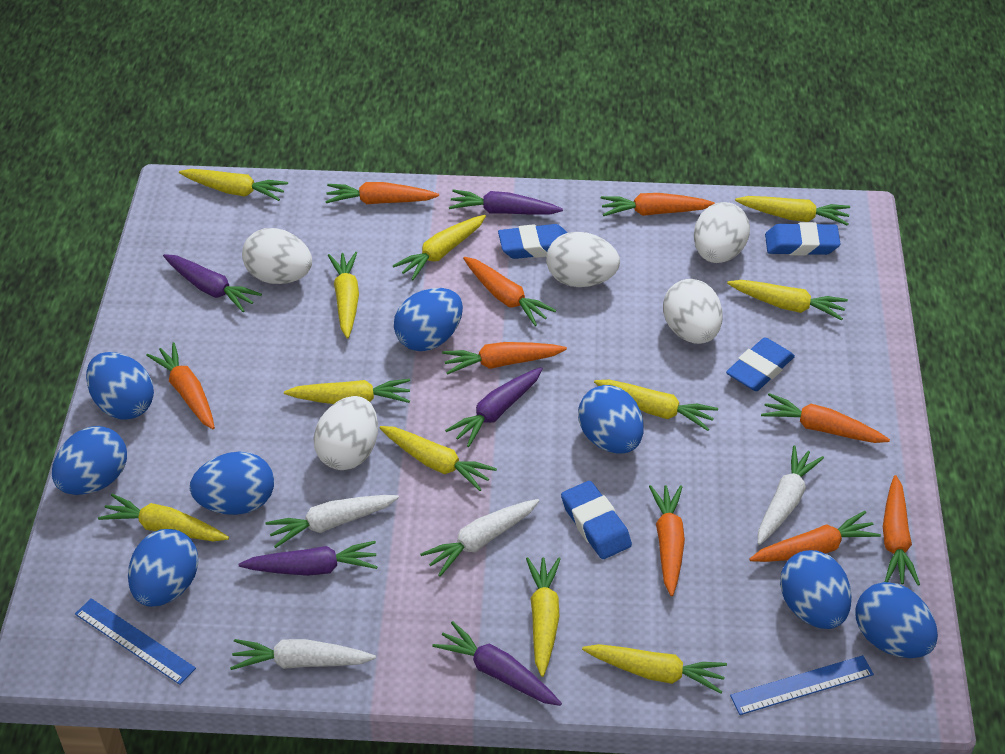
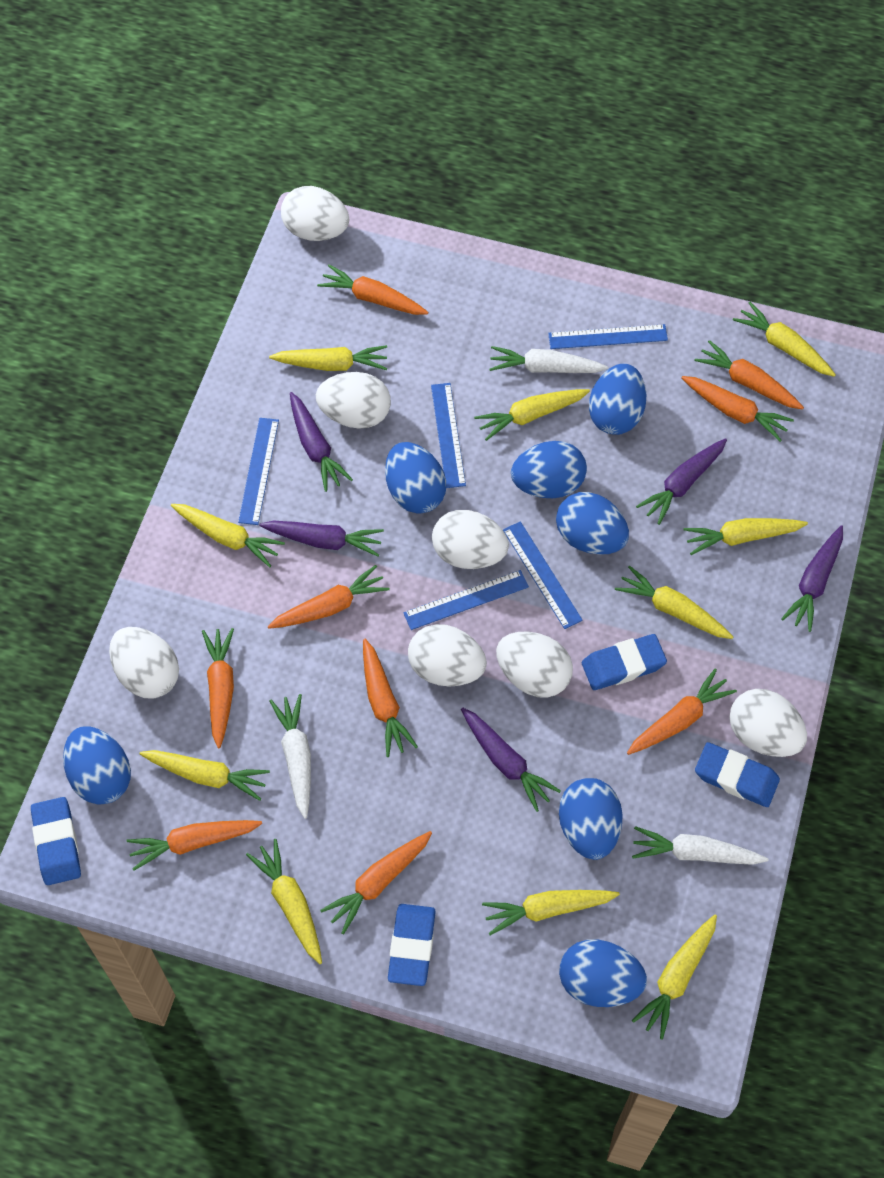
blue egg: 8 -> 7
blue ruler: 2 -> 5
white carrot: 4 -> 3
white egg: 5 -> 7
yellow carrot: 11 -> 10

